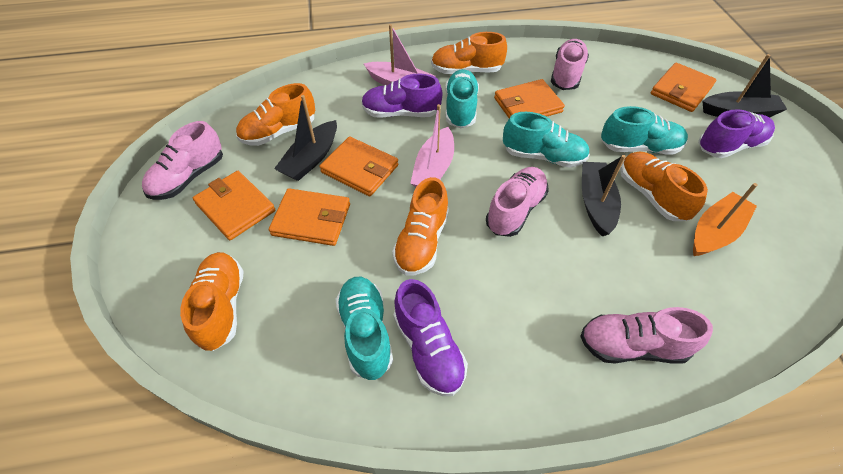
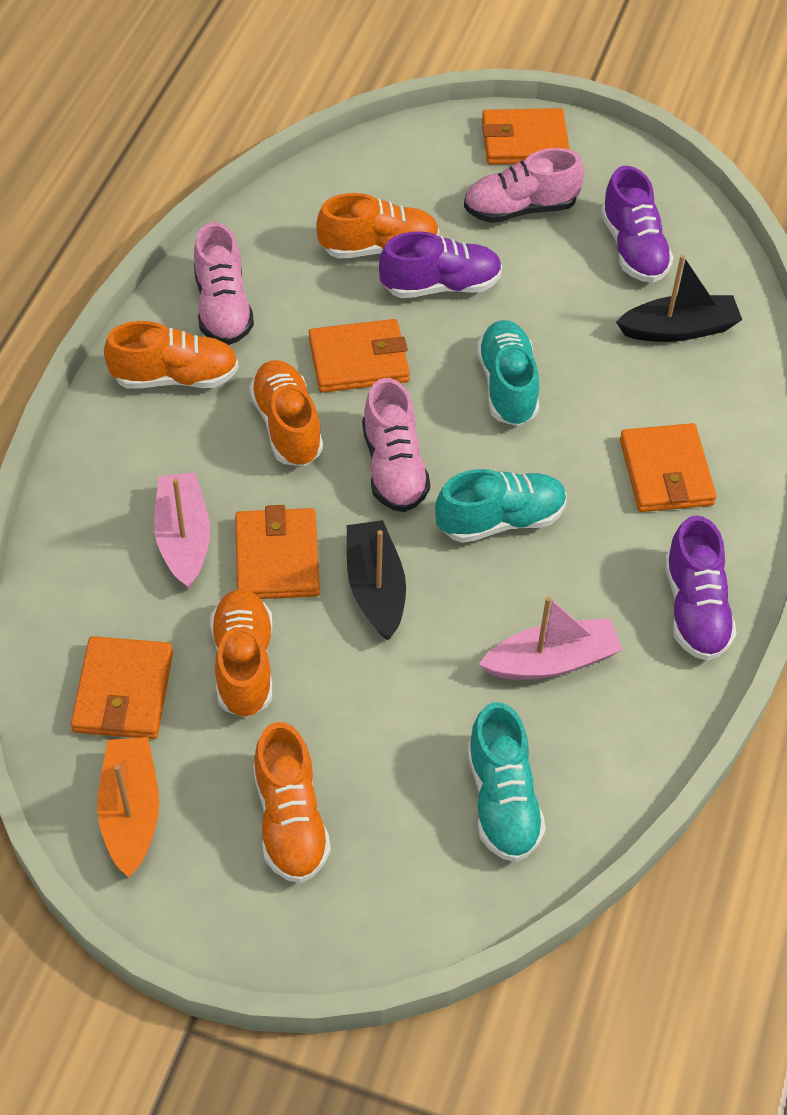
black boat: 3 -> 2
pink shoe: 4 -> 3
turquoise shoe: 4 -> 3

